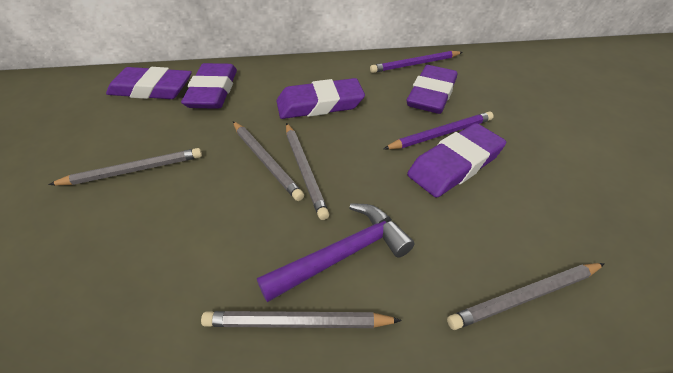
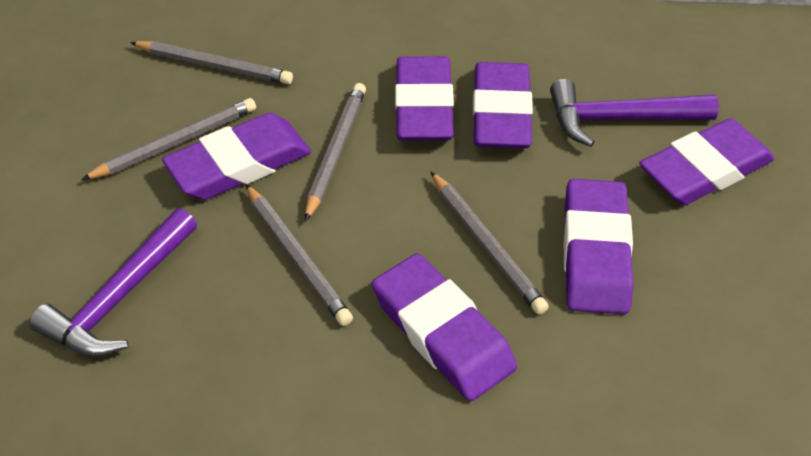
purple eraser: 5 -> 6
purple hammer: 1 -> 2
purple pencil: 2 -> 0

